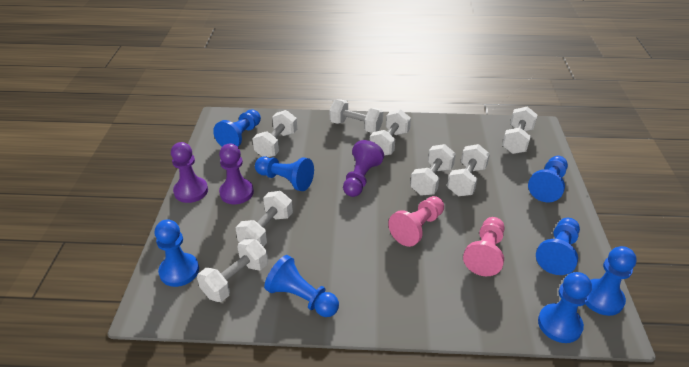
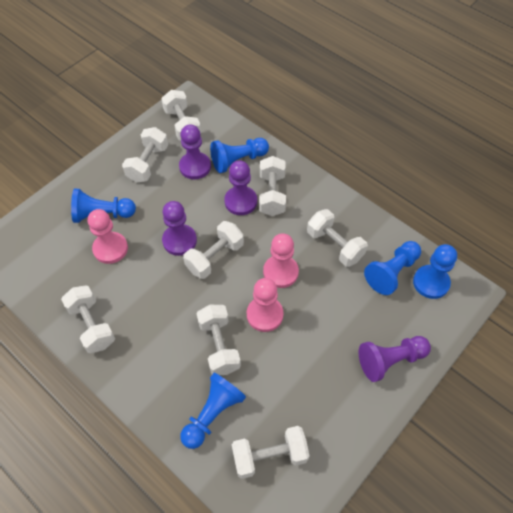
blue pawn: 8 -> 5
pink pawn: 2 -> 3
purple pawn: 3 -> 4

